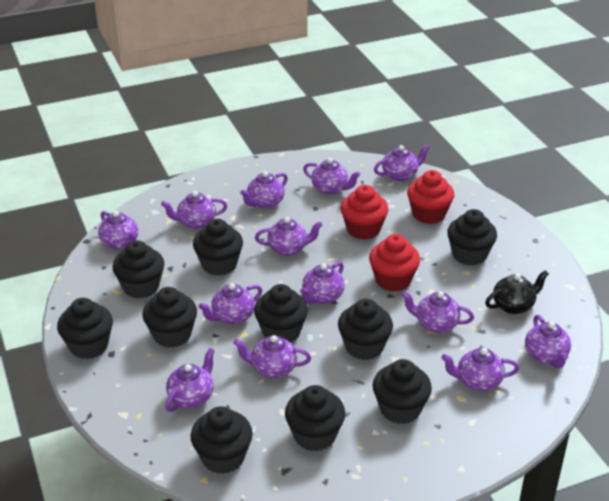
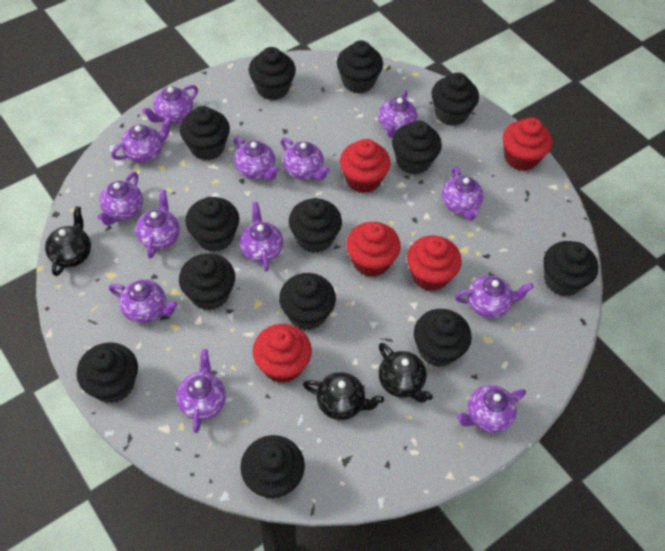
black cupcake: 10 -> 13
black teapot: 1 -> 3
red cupcake: 3 -> 5

